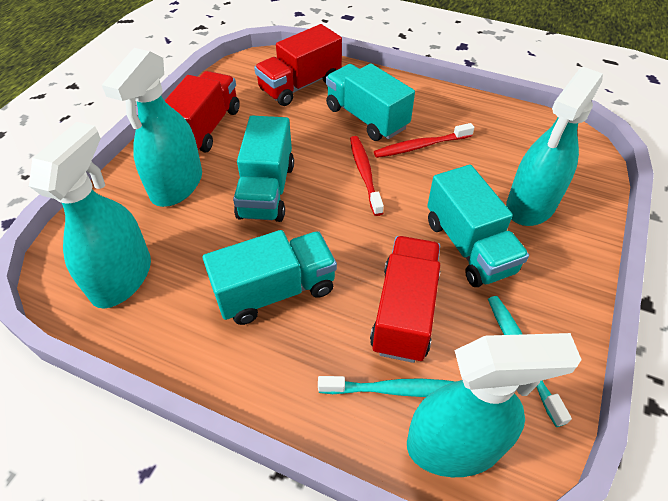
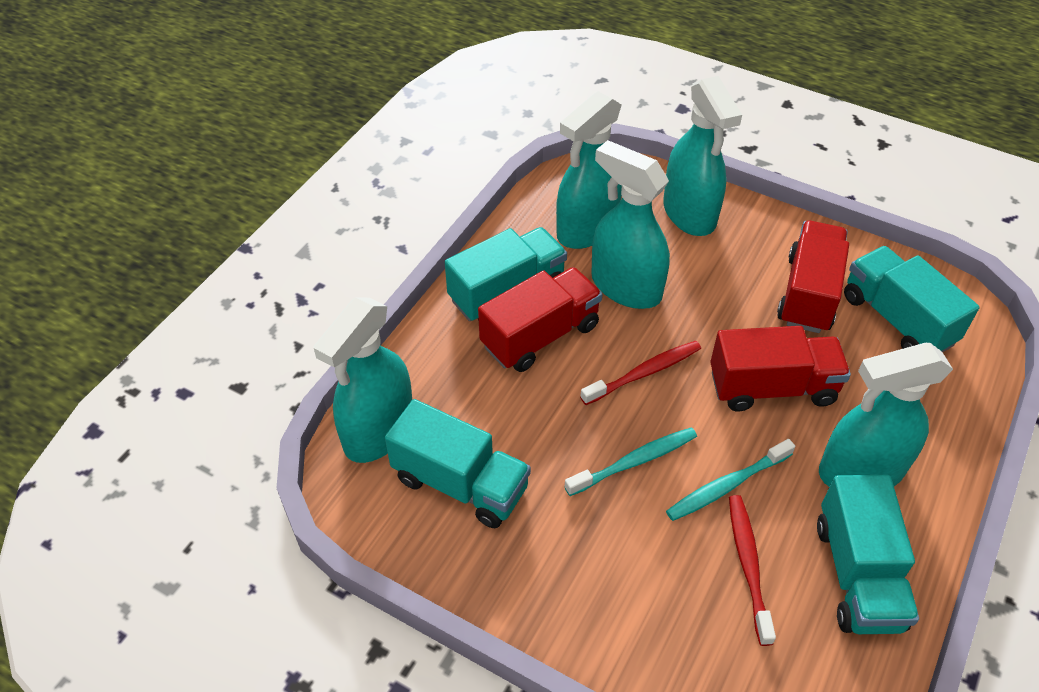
turquoise spray bottle: 4 -> 5

